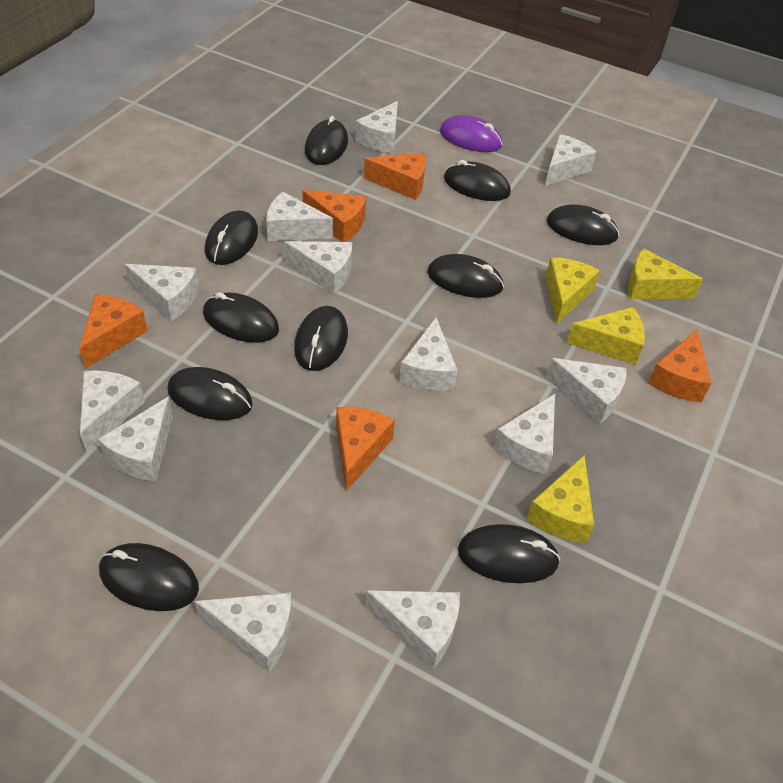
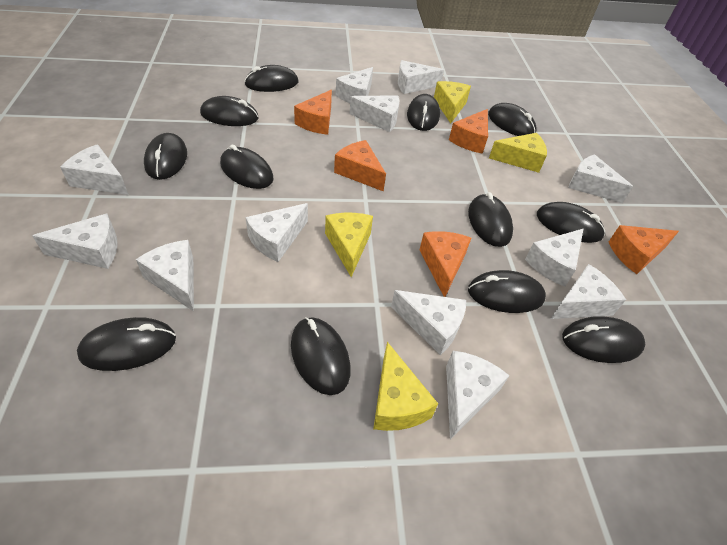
black mouse: 10 -> 12
purple mouse: 1 -> 0

